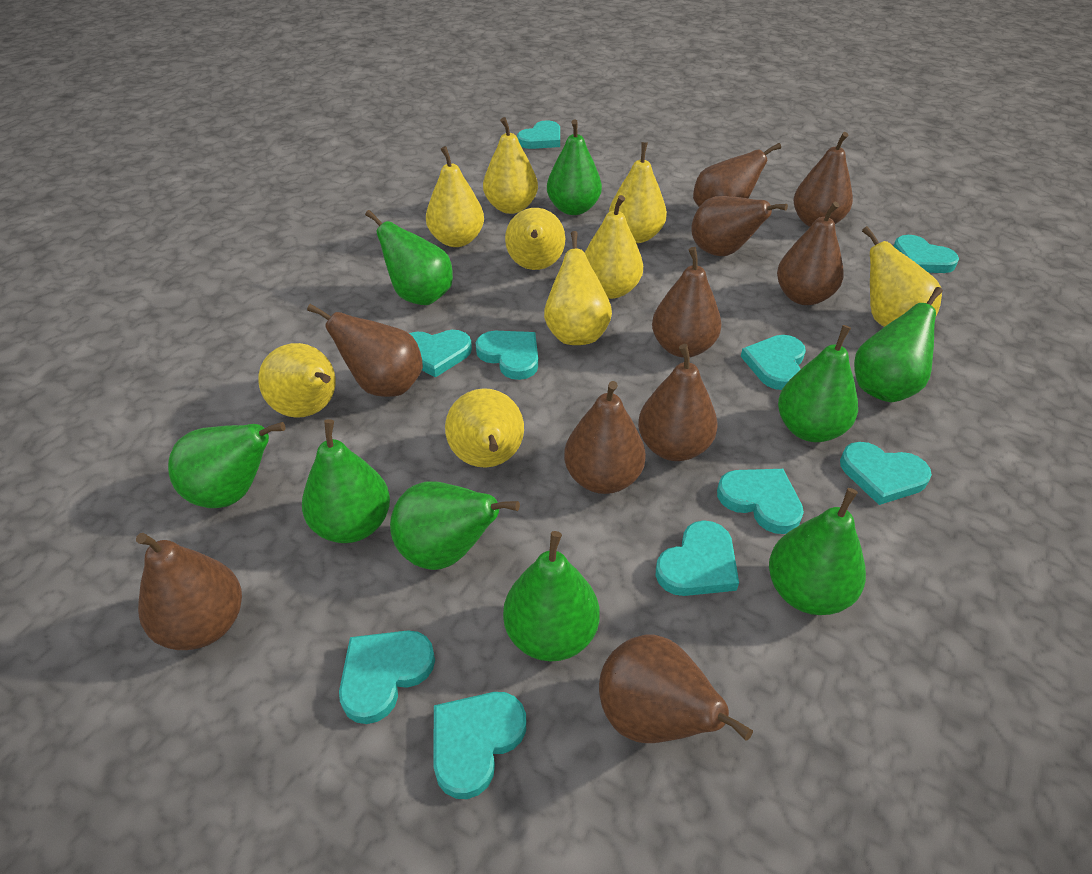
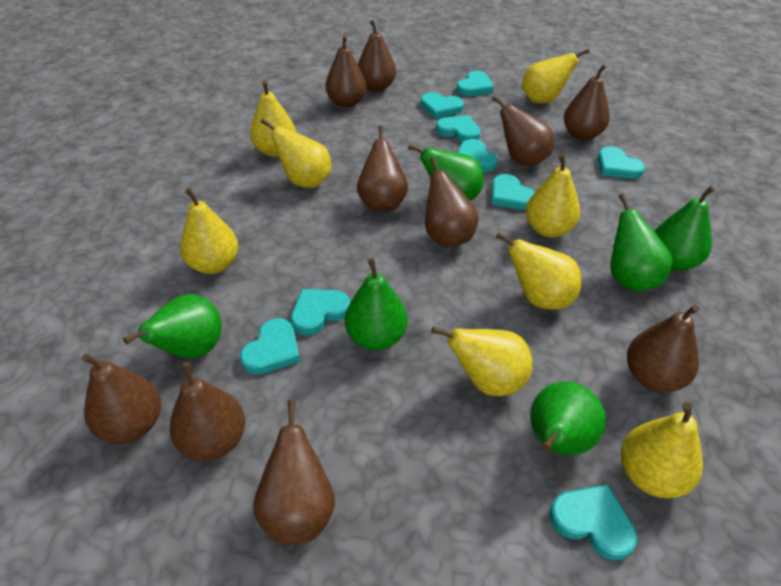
green pear: 9 -> 6
turquoise heart: 10 -> 9
yellow pear: 9 -> 8

